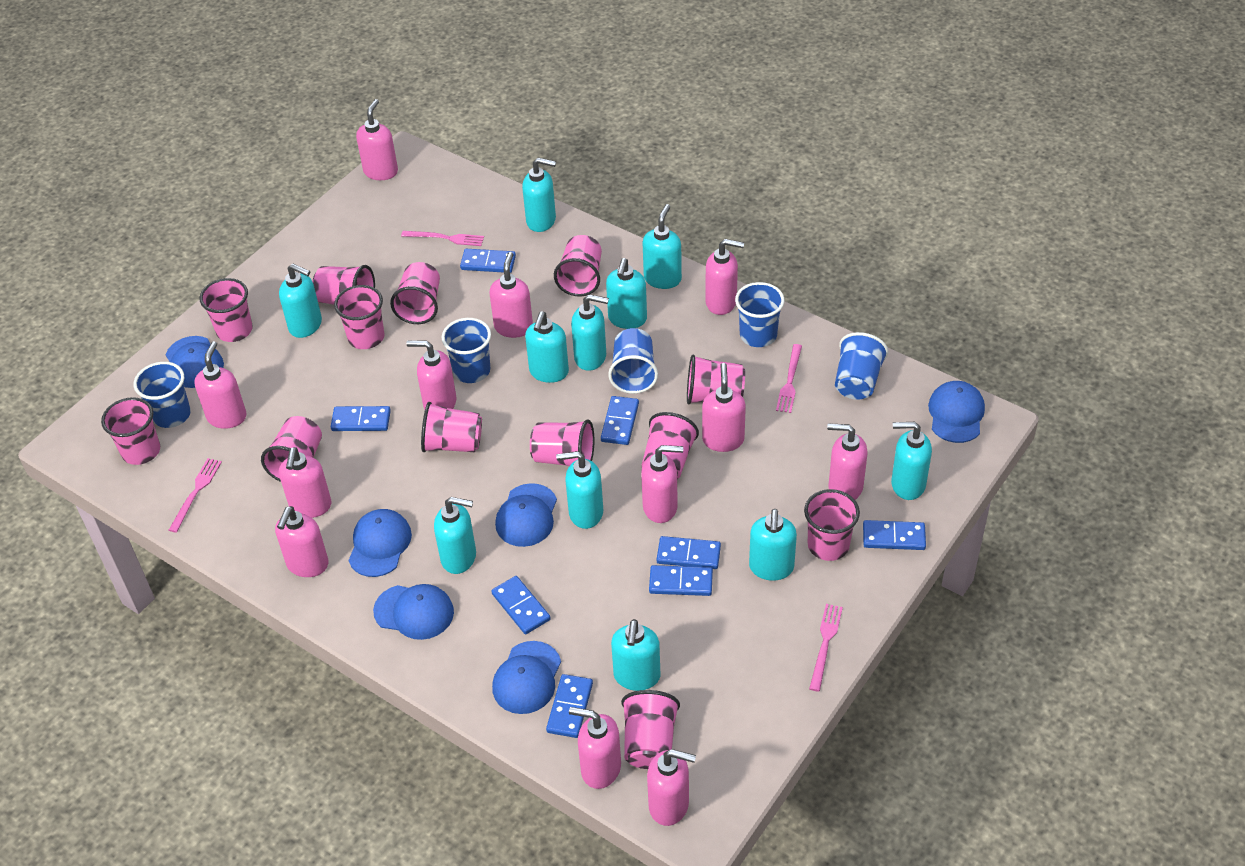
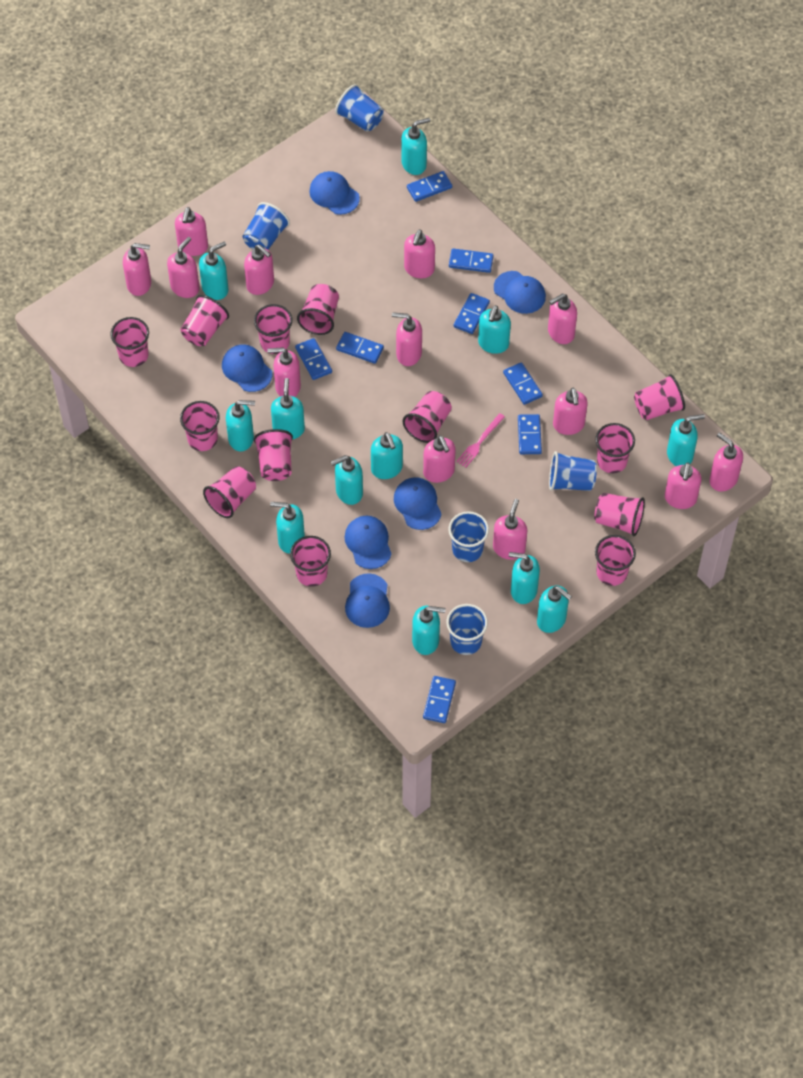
pink fork: 4 -> 1
pink soap dispenser: 12 -> 13
turquoise soap dispenser: 11 -> 12

